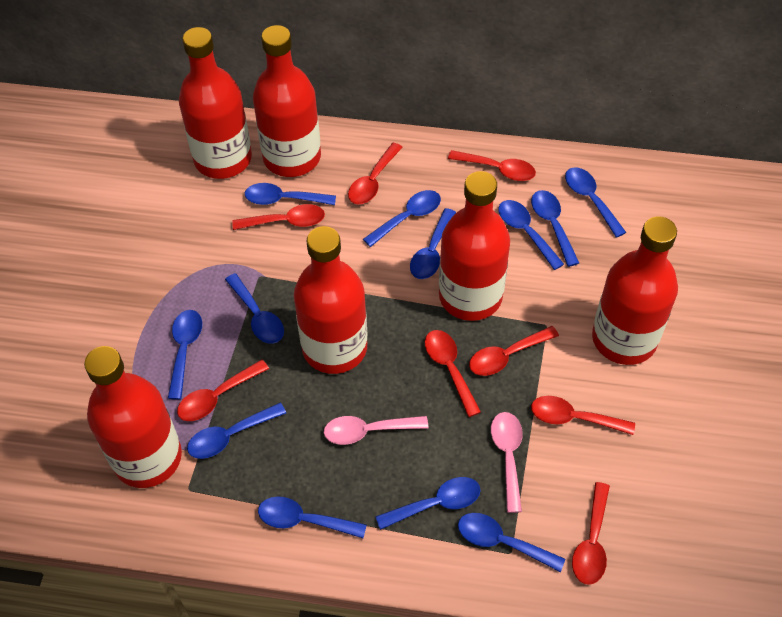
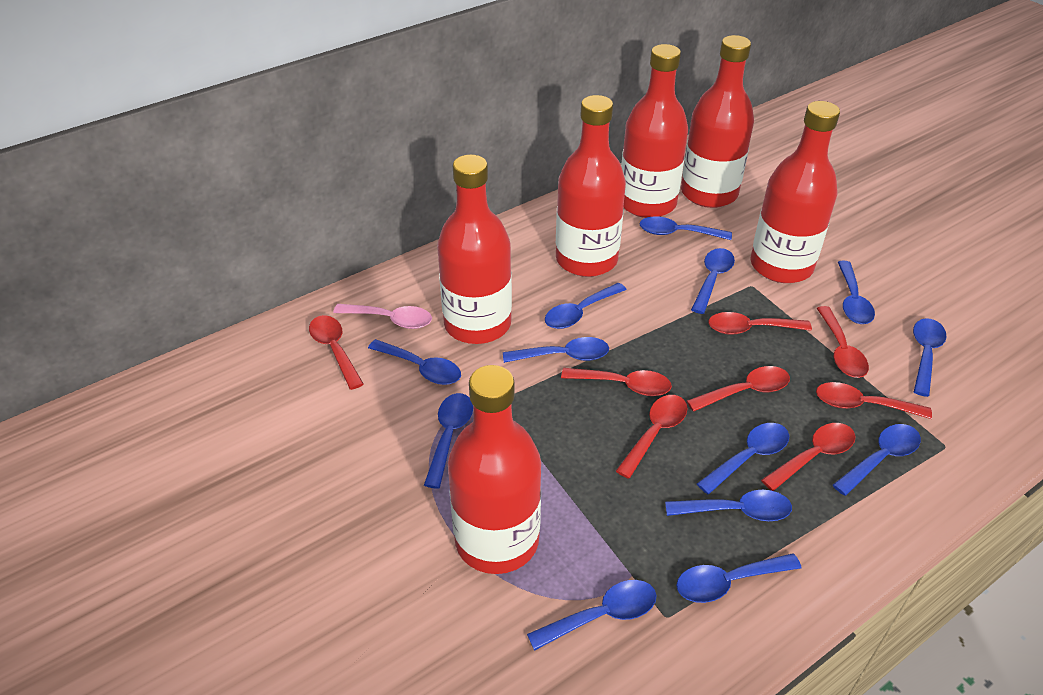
blue spoon: 12 -> 13
pink spoon: 2 -> 1

